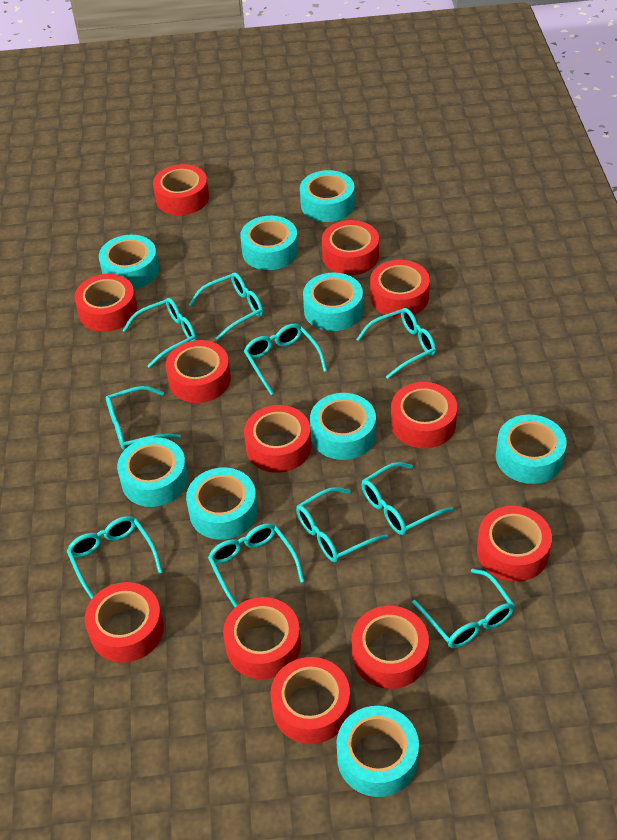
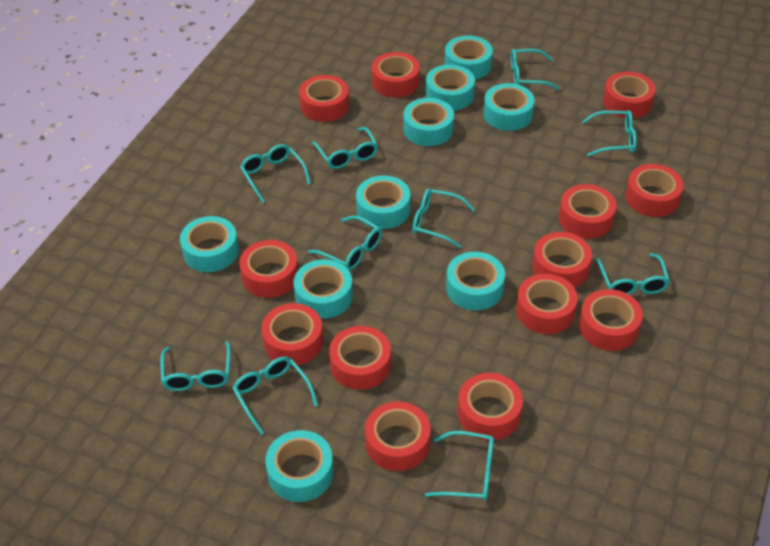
red tape: 12 -> 13

